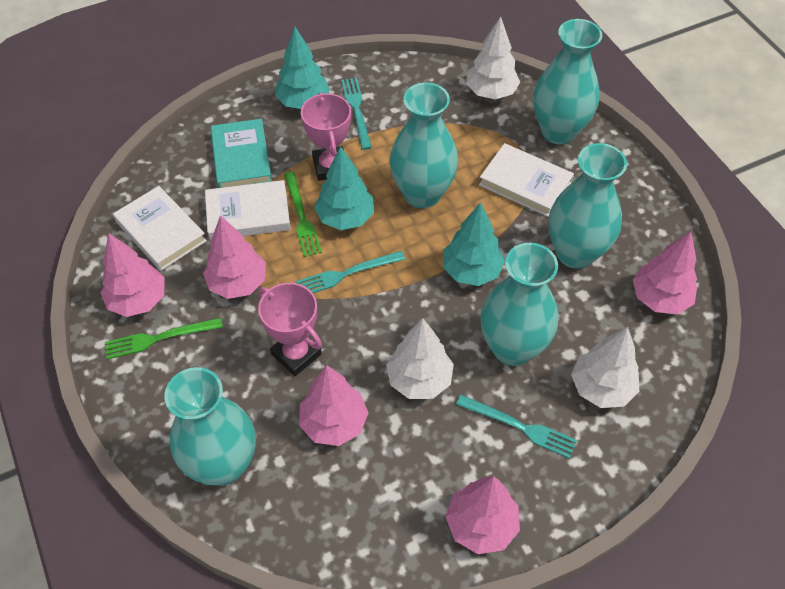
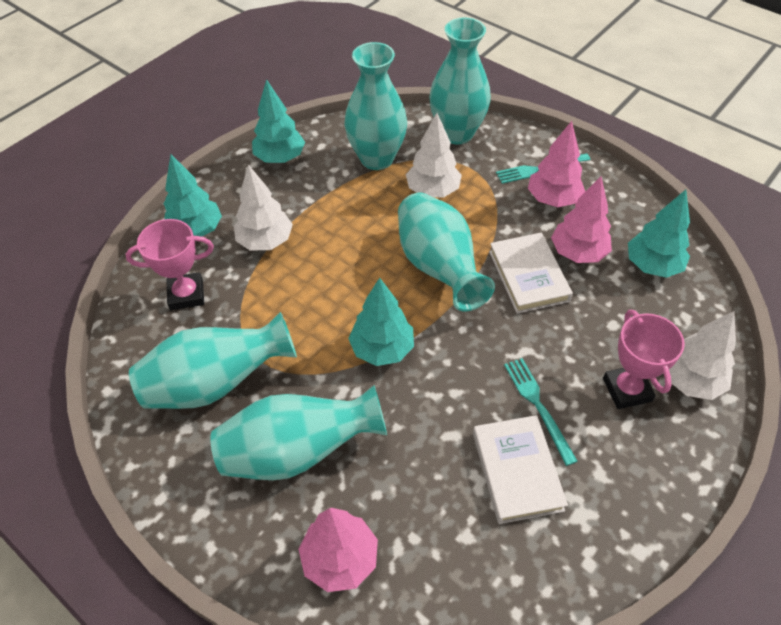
green fork: 2 -> 0
pink tree: 5 -> 3
turquoise book: 1 -> 0
turquoise fork: 3 -> 2
turquoise tree: 3 -> 4
white book: 3 -> 2

